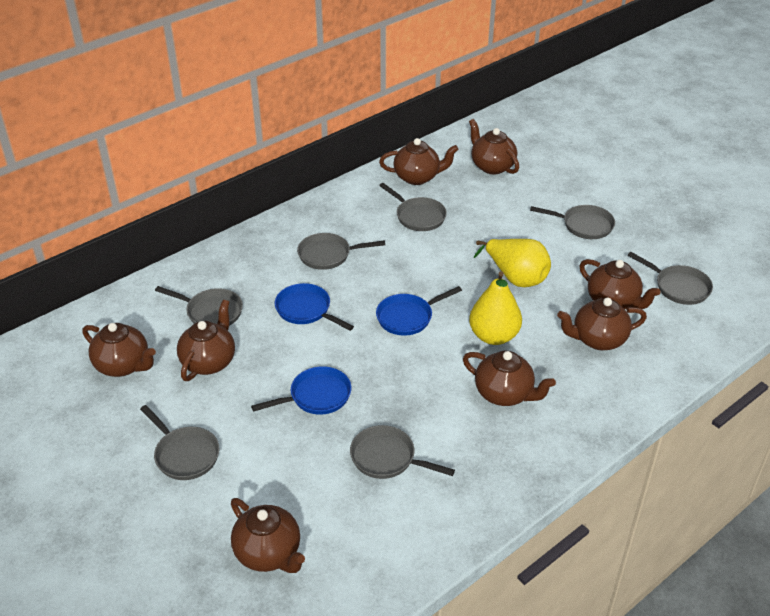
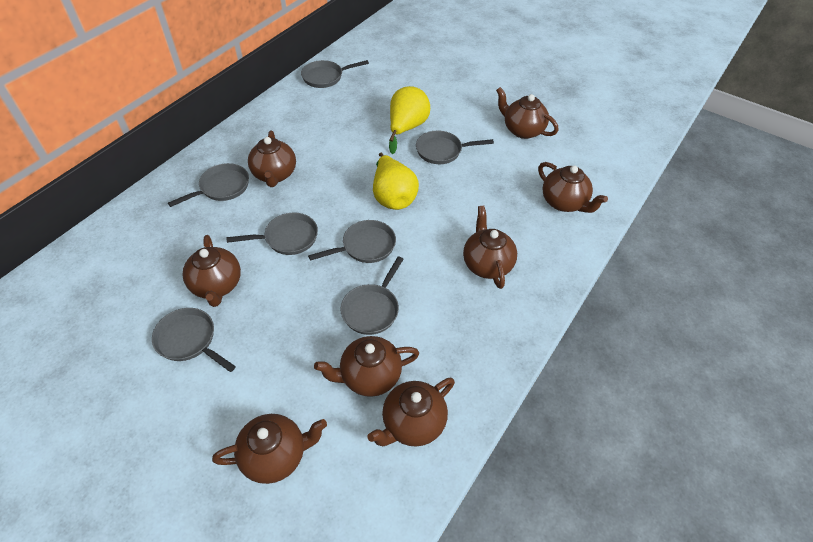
blue pan: 3 -> 0

